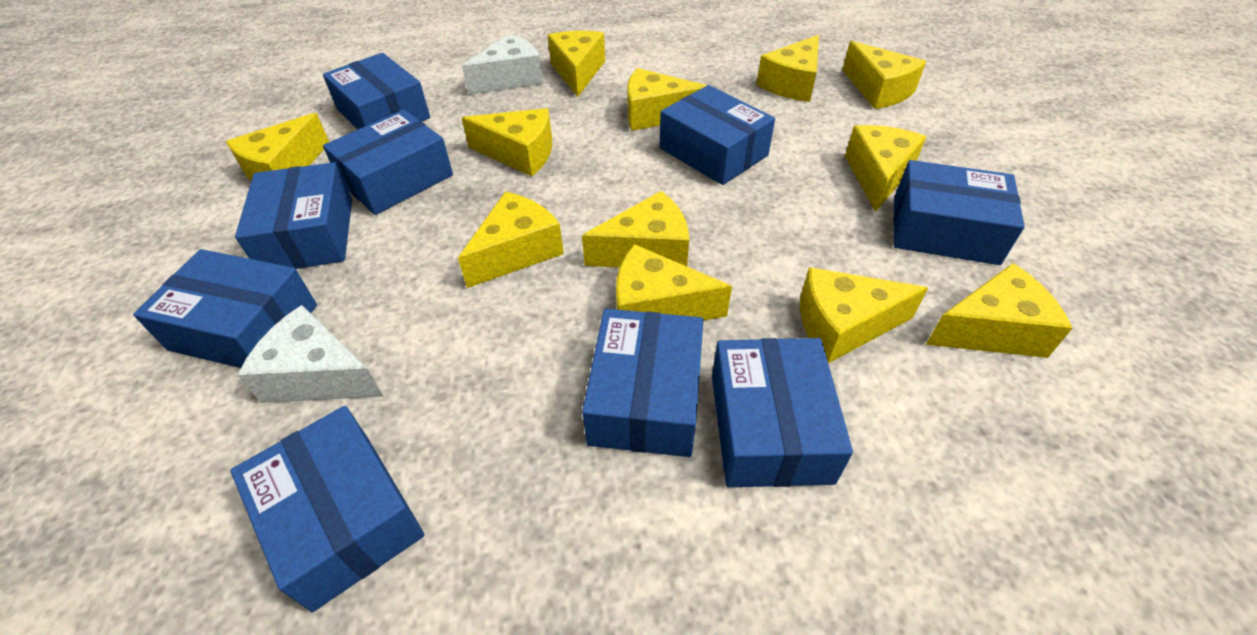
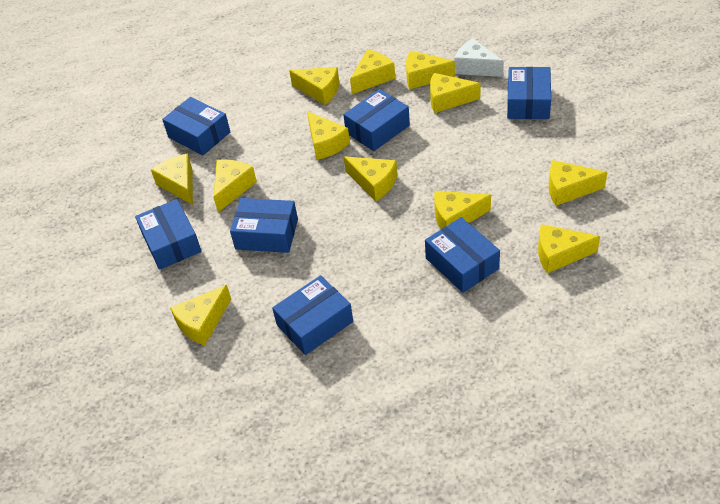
blue box: 9 -> 7
white cheese: 2 -> 1

